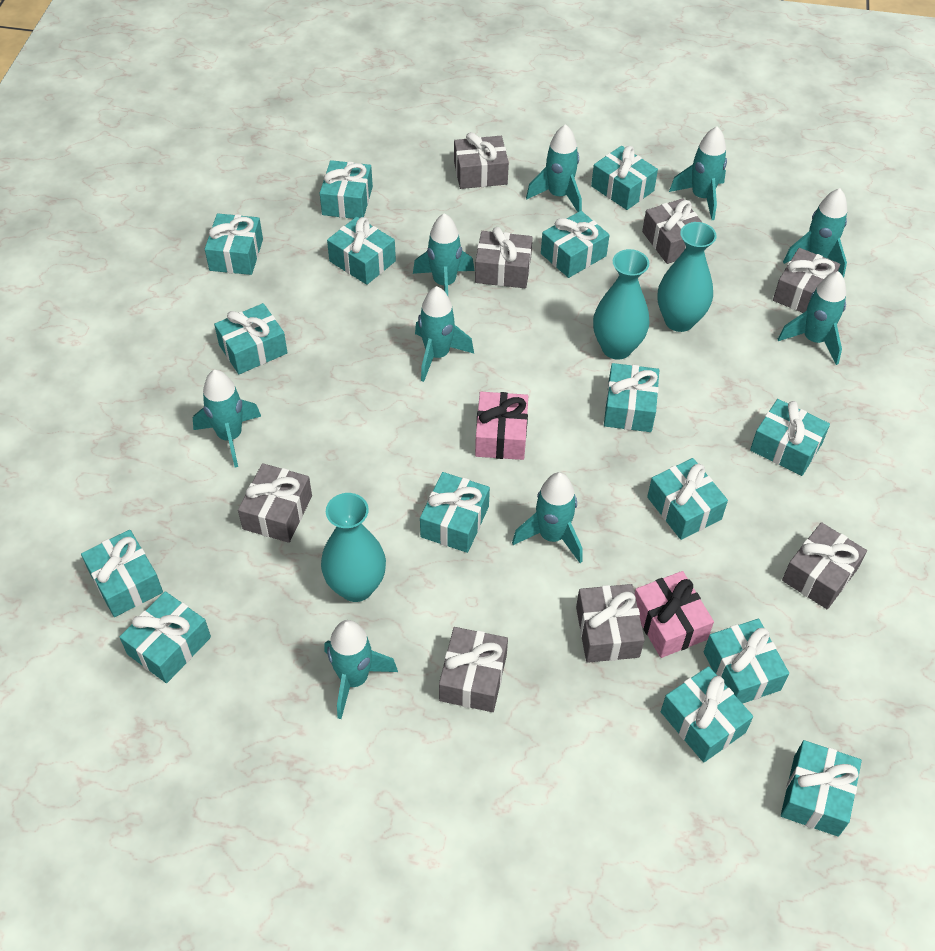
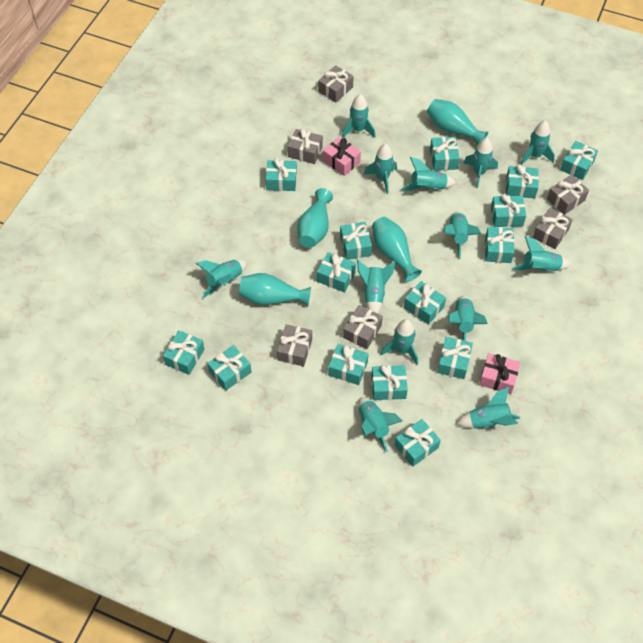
grey gift: 8 -> 6
turquoise rocket: 9 -> 13
turquoise vase: 3 -> 4

